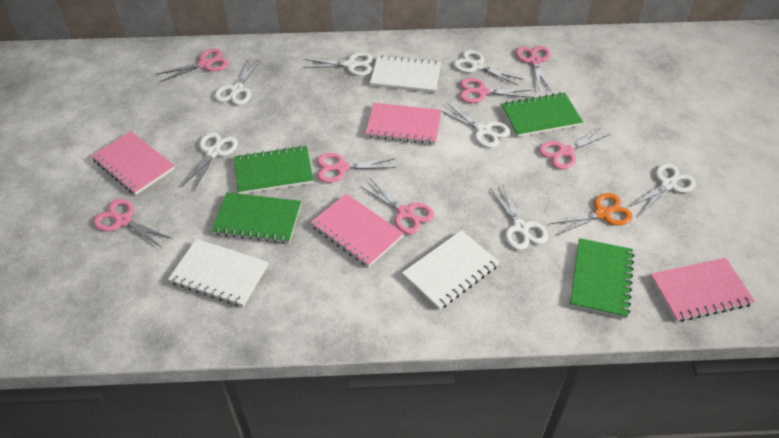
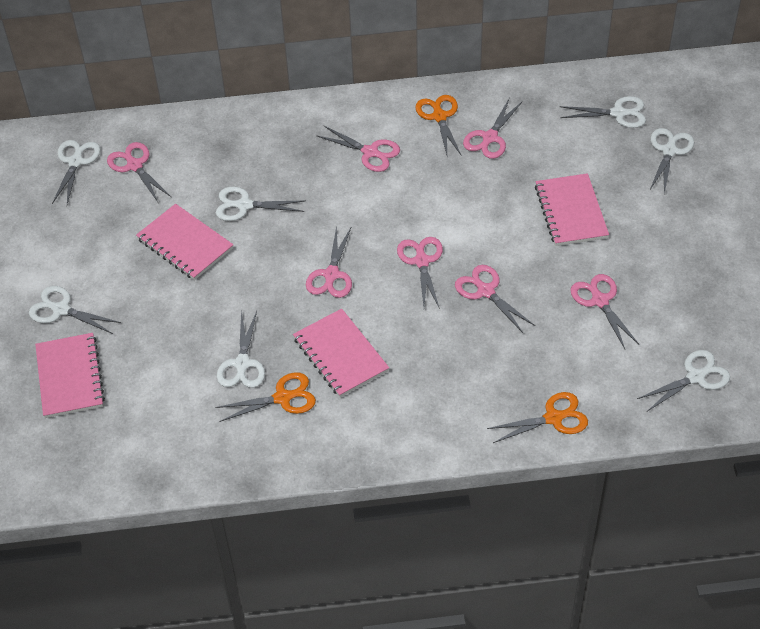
green notebook: 4 -> 0
orange scissors: 1 -> 3
white notebook: 3 -> 0

